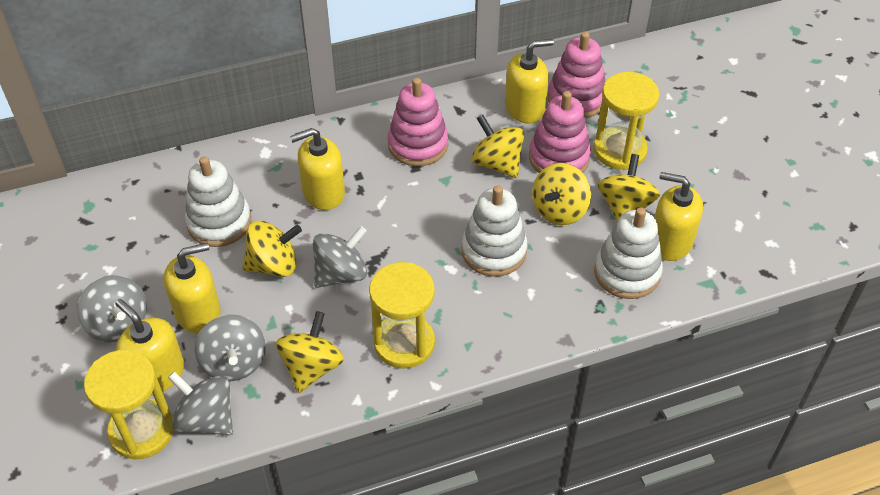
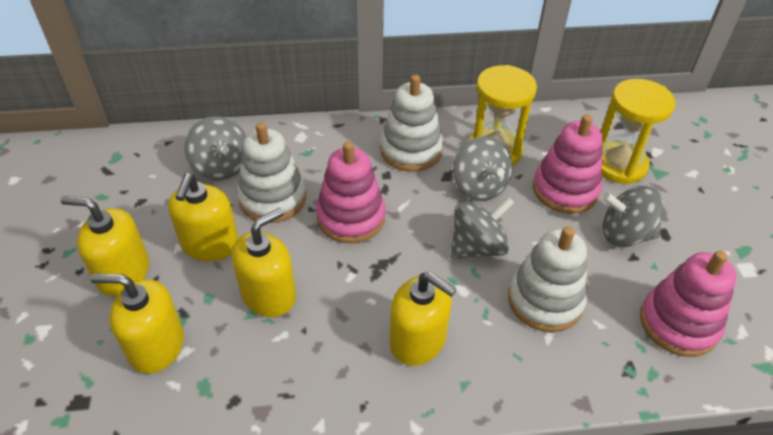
yellow hourglass: 3 -> 2
yellow spinning top: 5 -> 0

